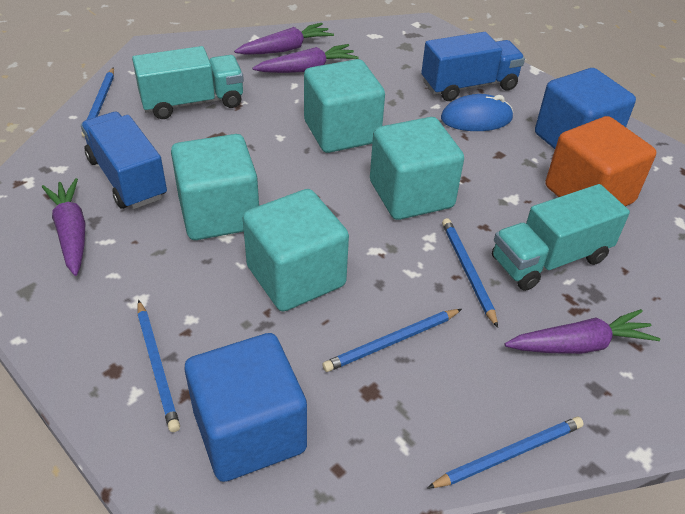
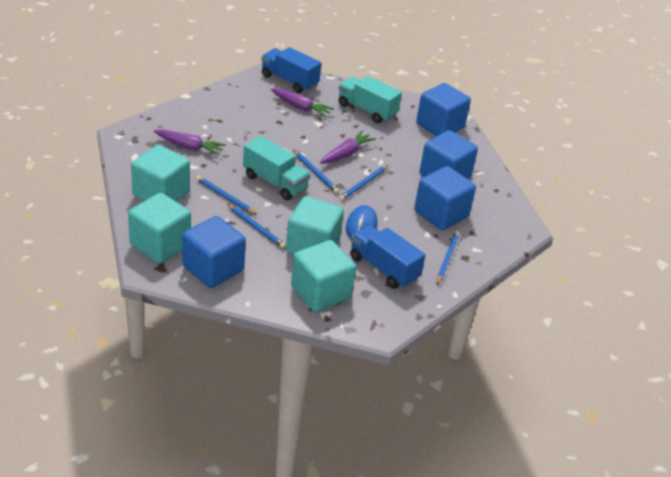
blue cube: 2 -> 4
orange cube: 1 -> 0
purple carrot: 4 -> 3

